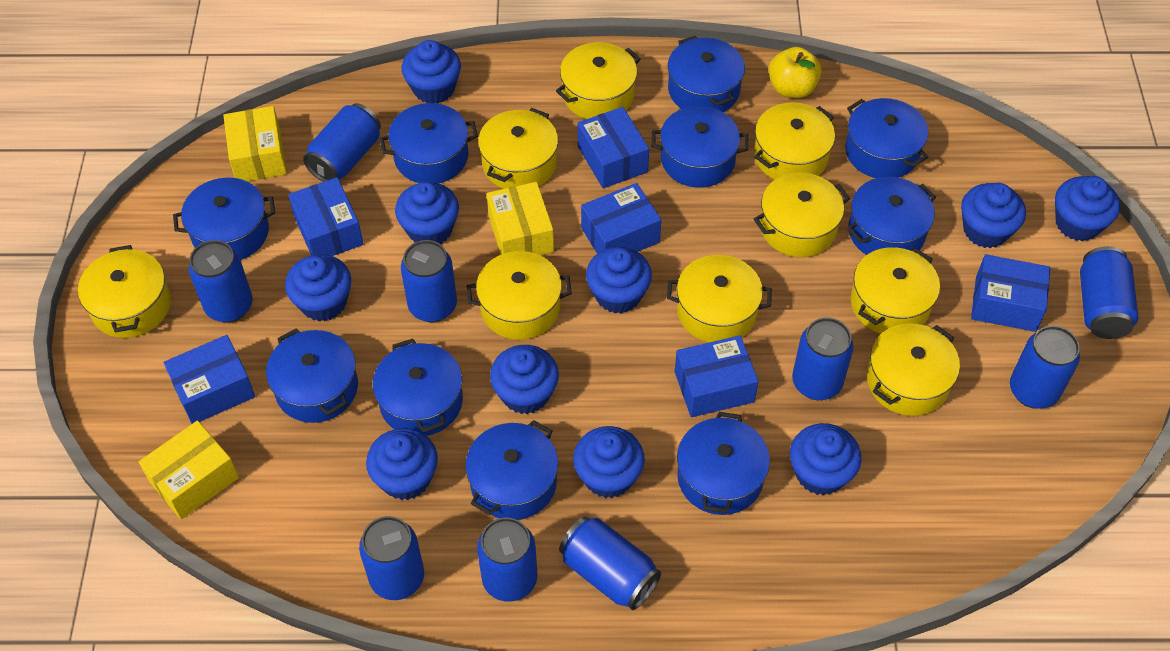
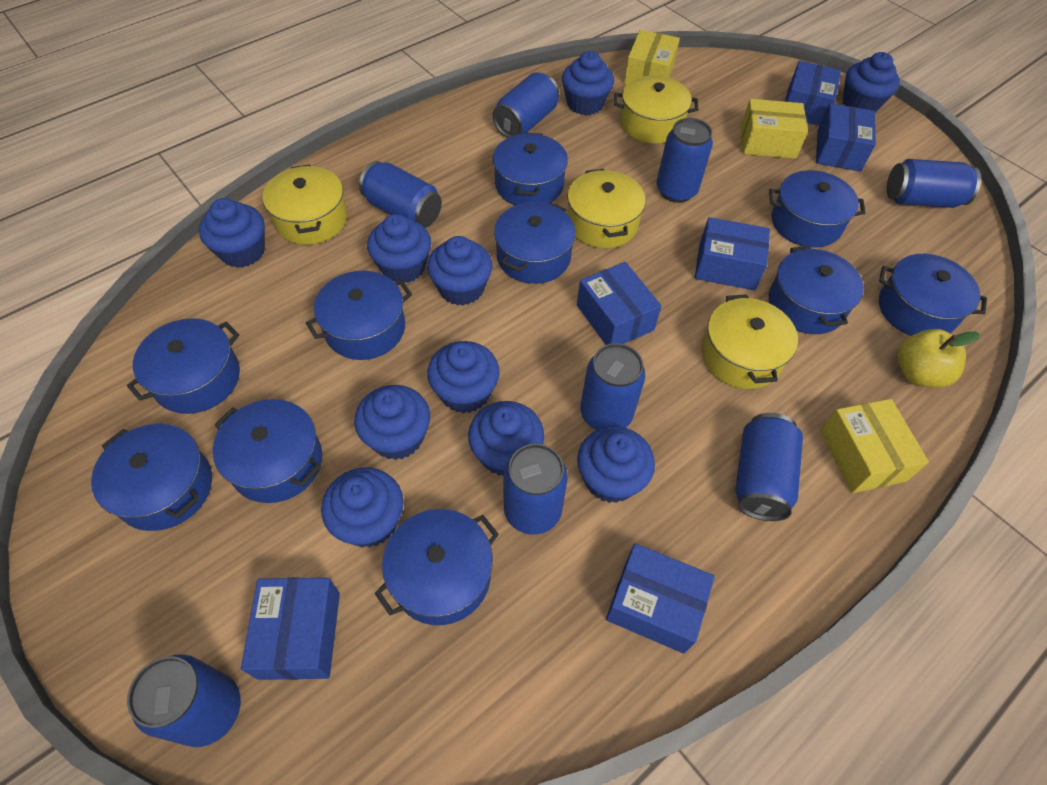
blue can: 9 -> 8
yellow pot: 9 -> 4

